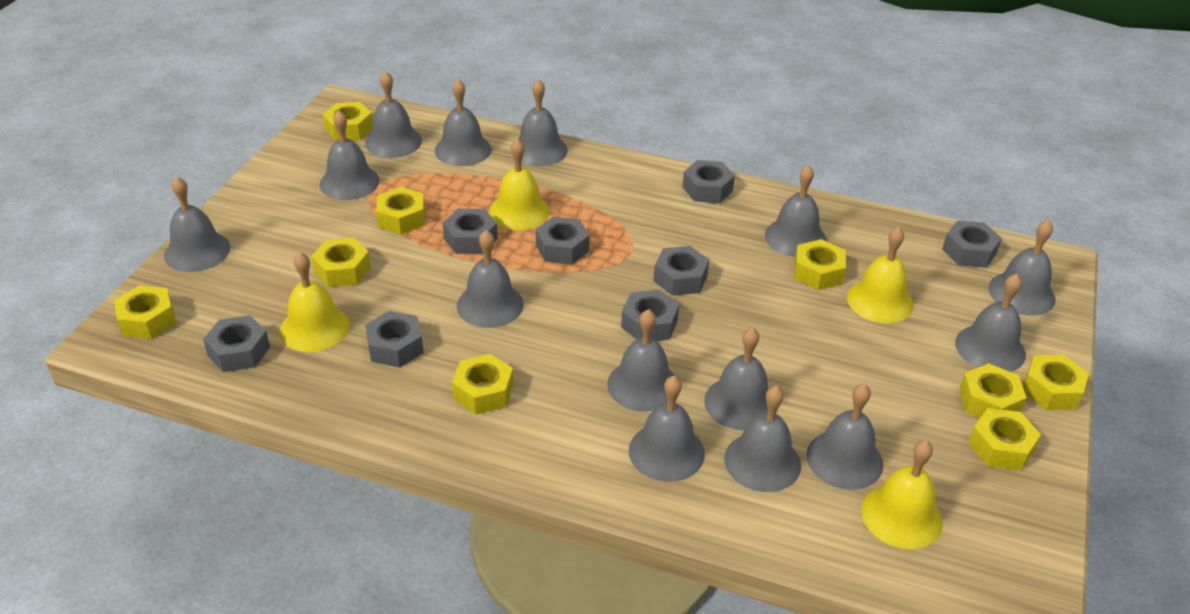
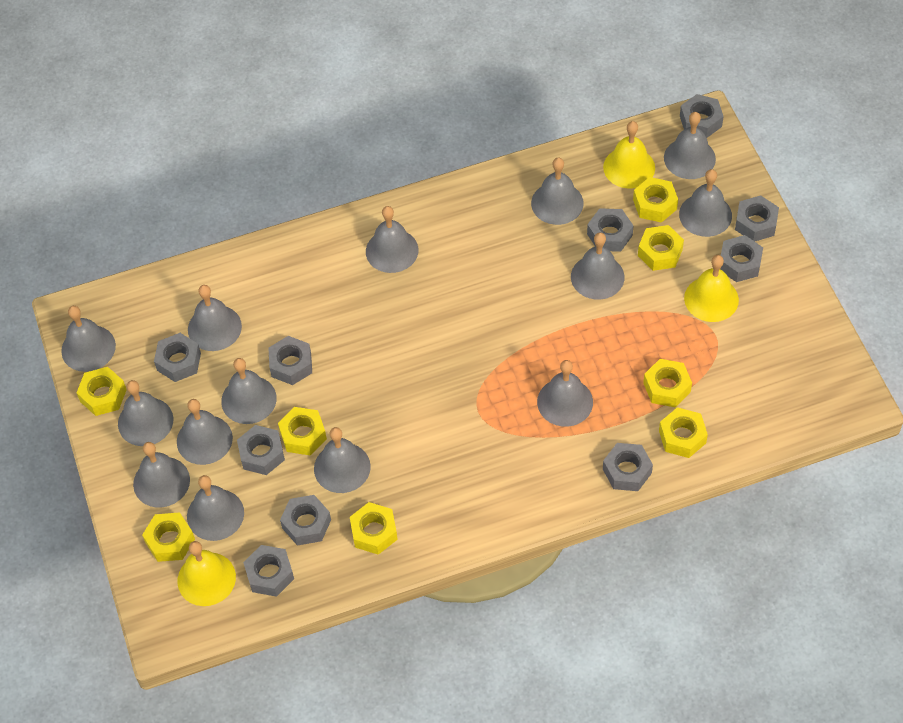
grey nut: 8 -> 10
yellow bell: 4 -> 3
yellow nut: 9 -> 8

